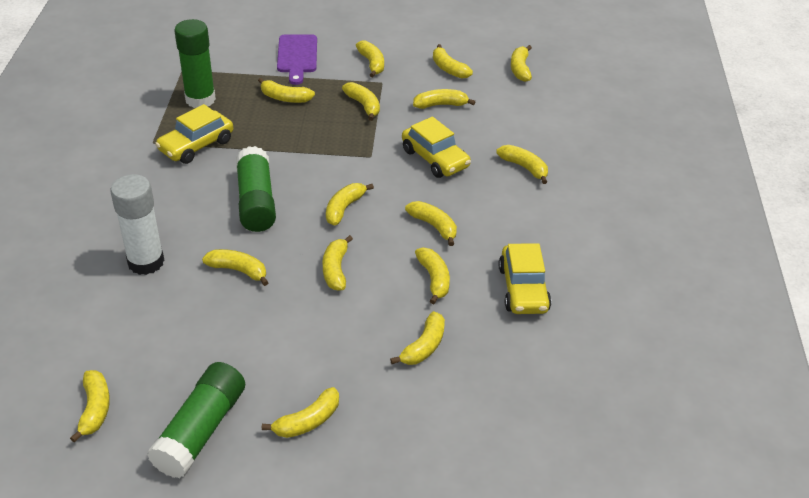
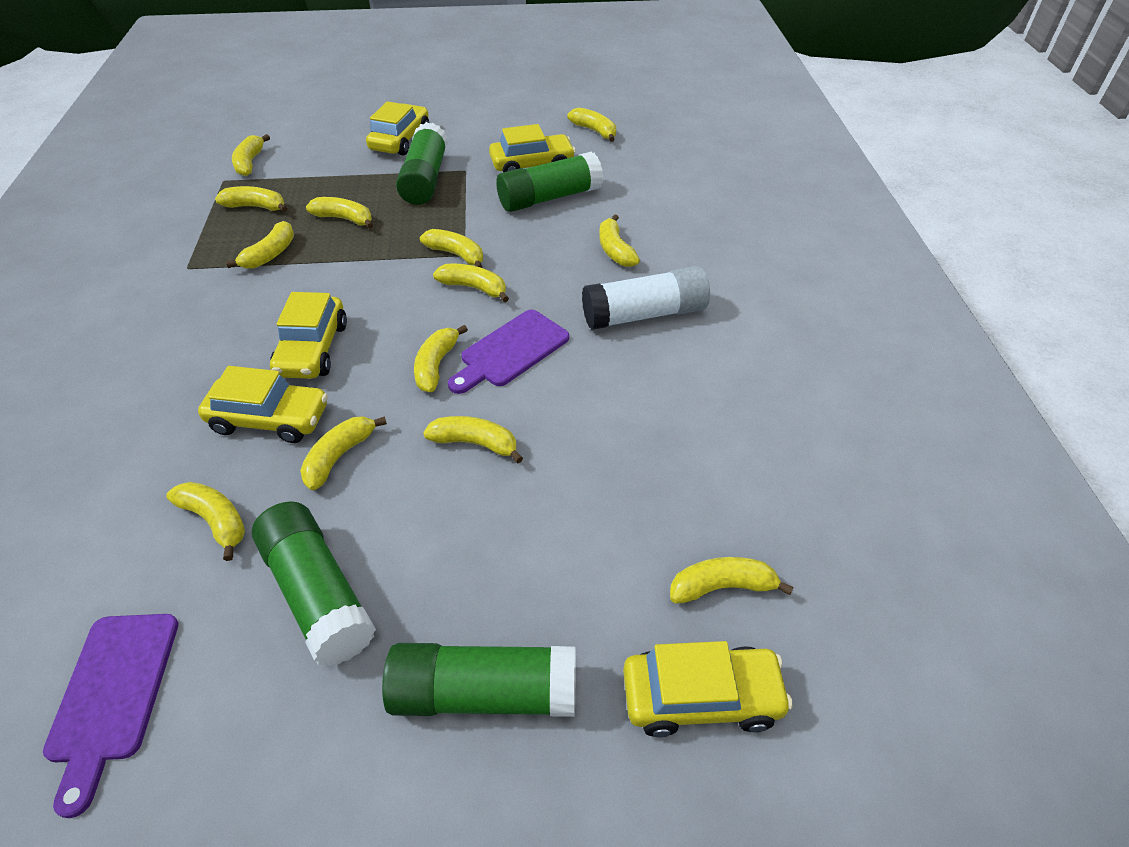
green glue stick: 3 -> 4
purple cutting board: 1 -> 2
yellow banana: 15 -> 13
yellow car: 3 -> 5

